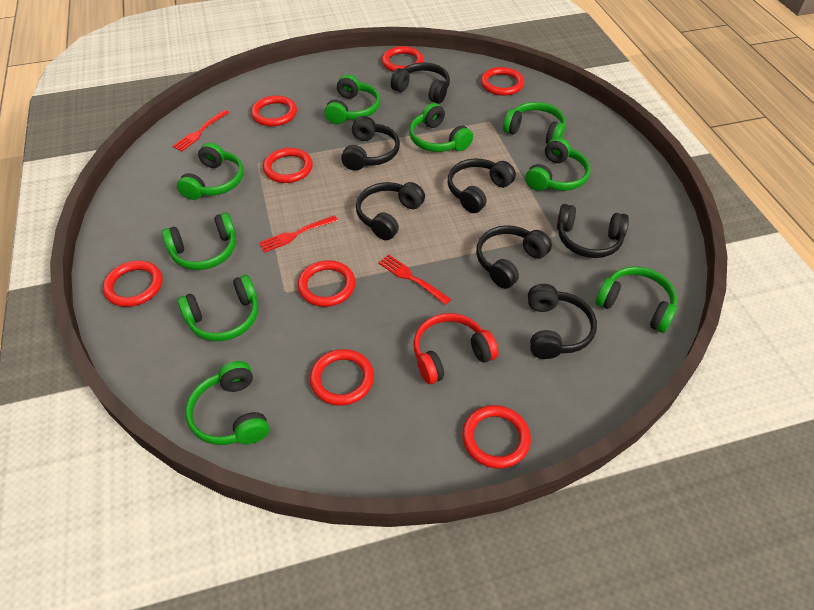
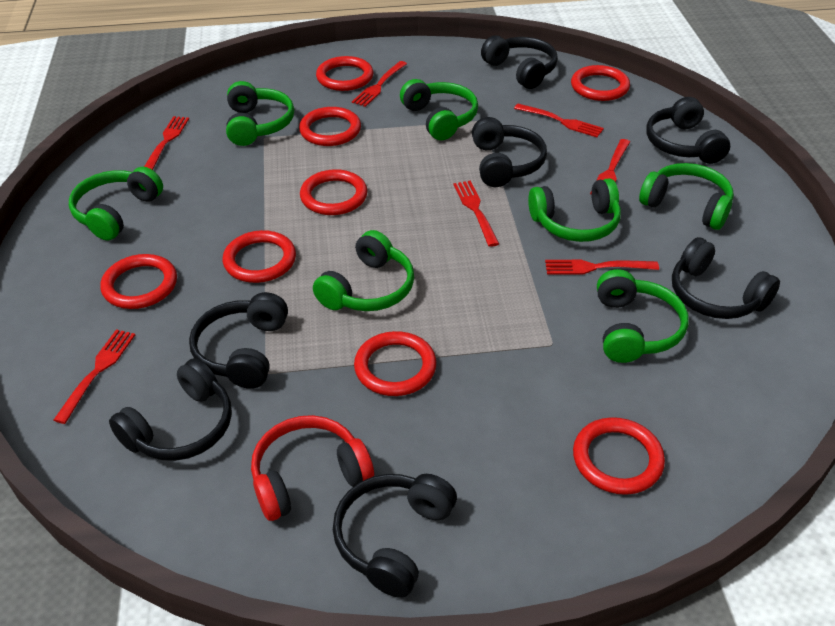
green headphones: 9 -> 7
red fork: 3 -> 7

